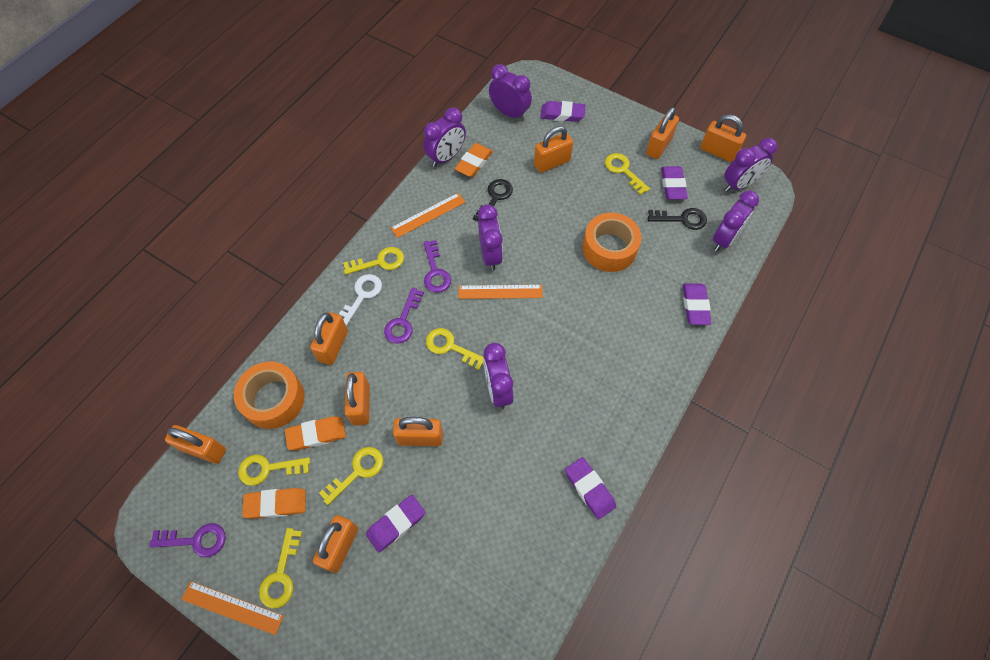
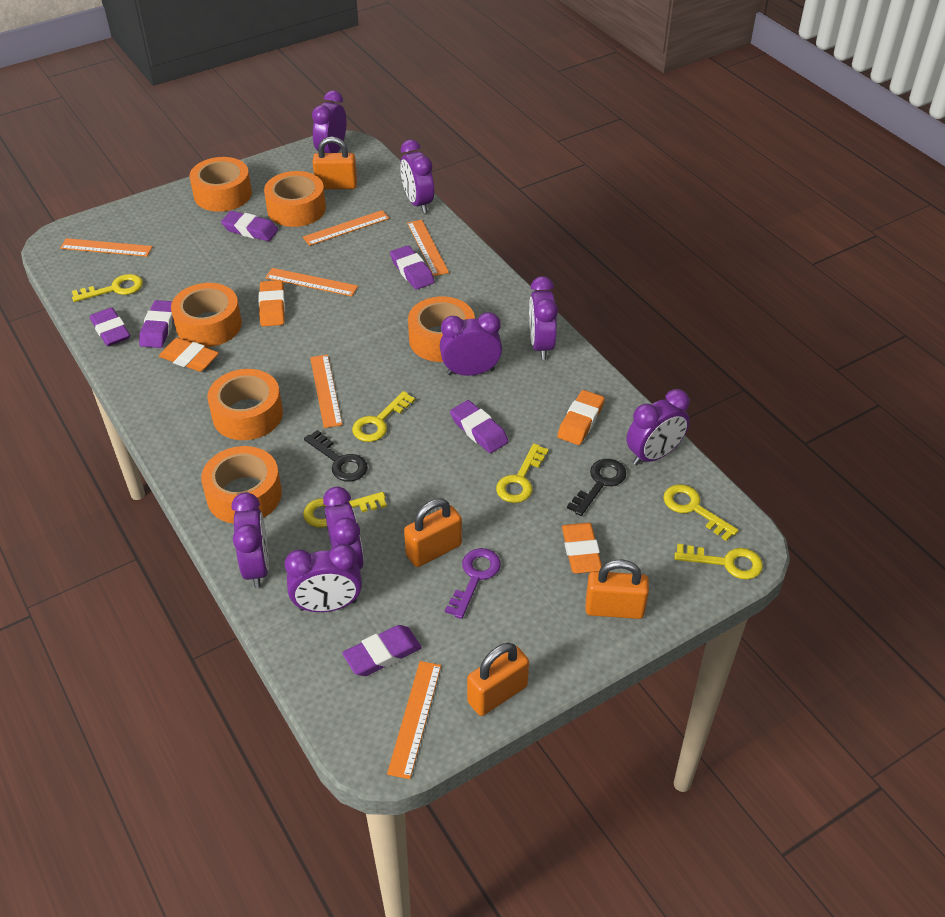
orange eraser: 3 -> 4
orange padlock: 8 -> 4
orange ruler: 3 -> 6
orange tape: 2 -> 6
purple clock: 6 -> 8
purple eraser: 5 -> 6
purple key: 3 -> 1
white key: 1 -> 0

